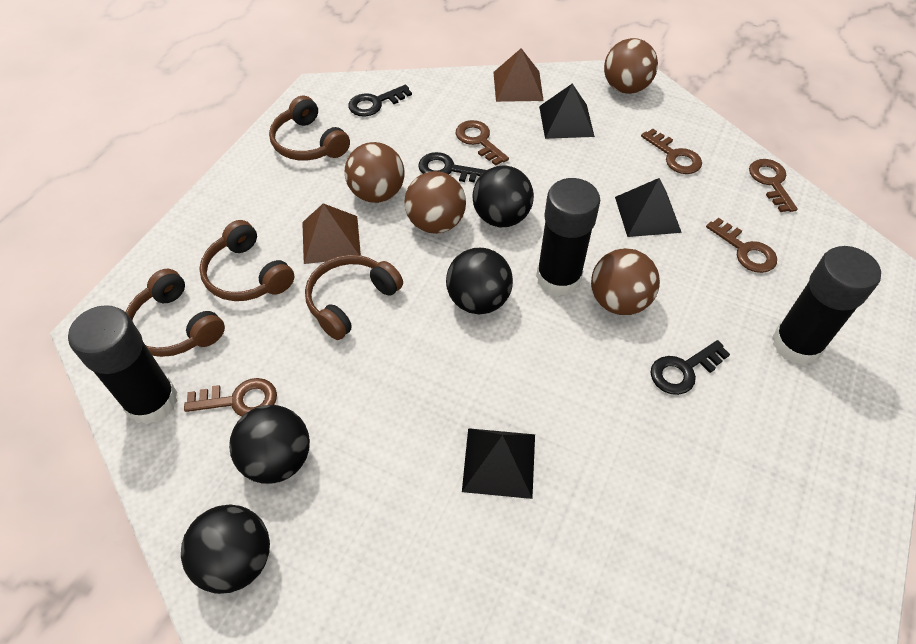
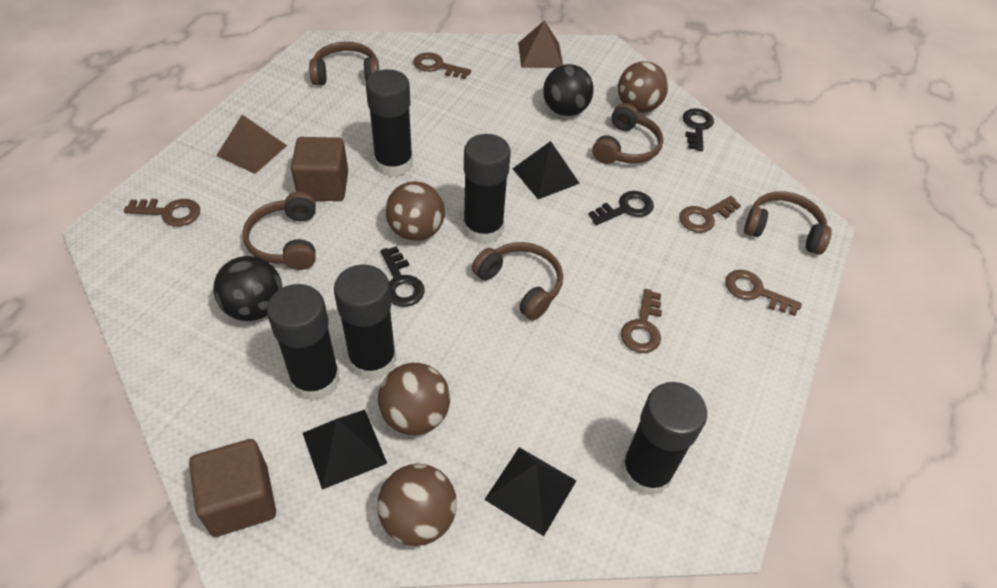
black ball: 4 -> 2
black glue stick: 3 -> 5
brown cube: 0 -> 2
brown headphones: 4 -> 5

